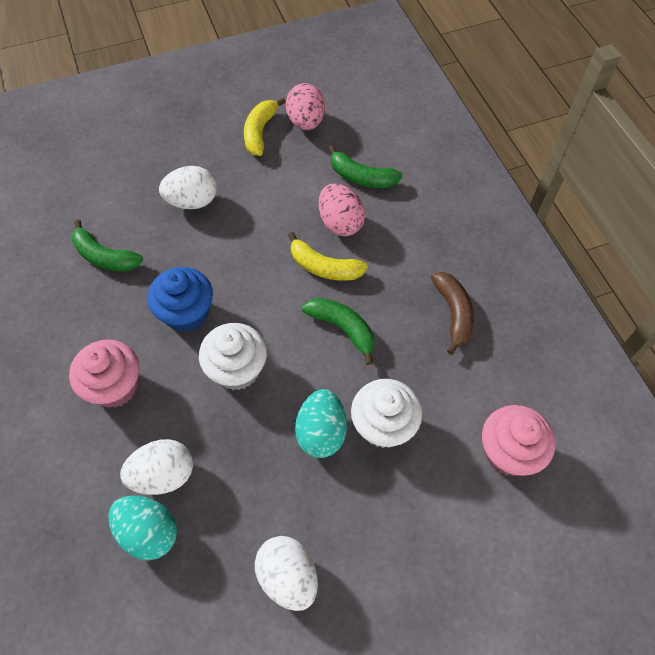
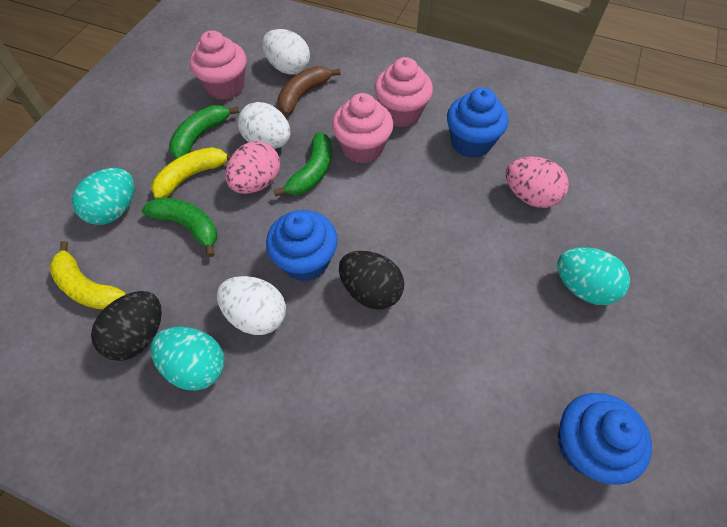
black egg: 0 -> 2
blue cupcake: 1 -> 3
pink cupcake: 2 -> 3
turquoise egg: 2 -> 3
white cupcake: 2 -> 0

